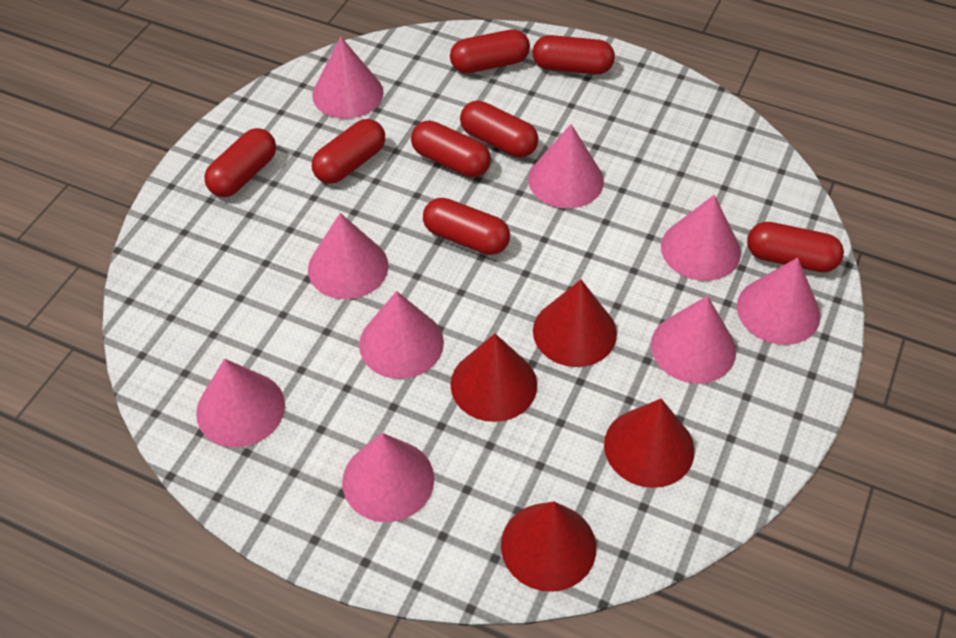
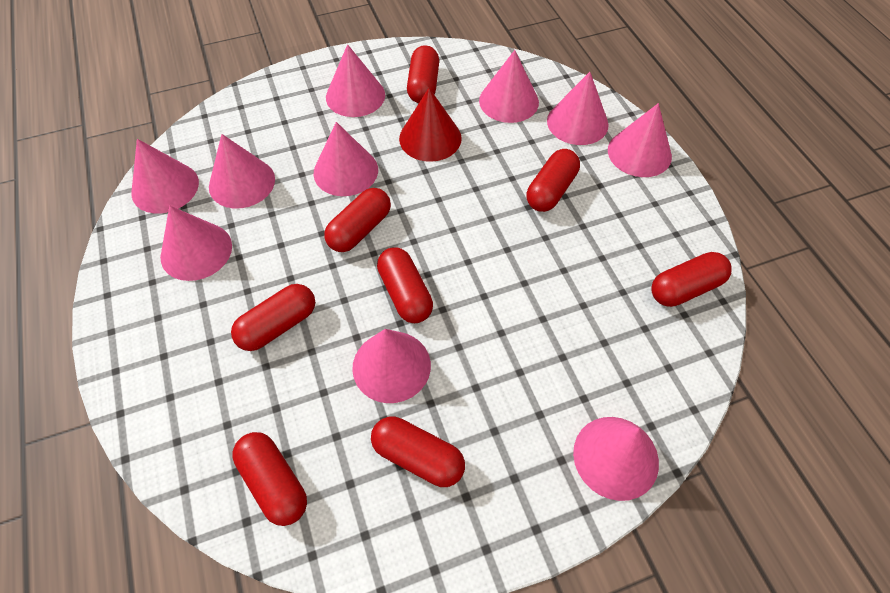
pink cone: 9 -> 10
red cone: 4 -> 1

